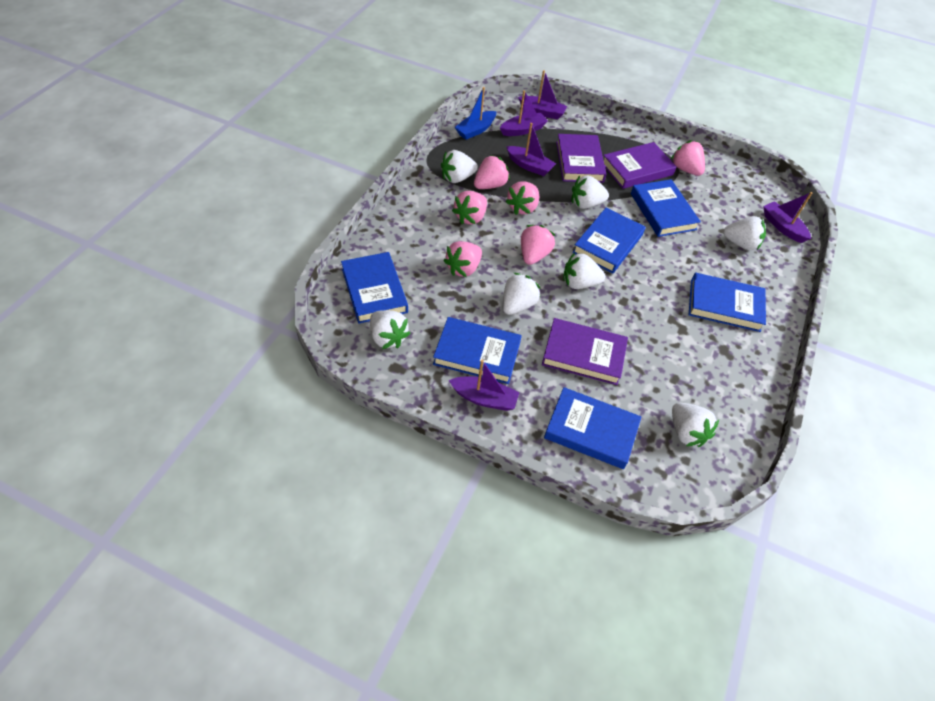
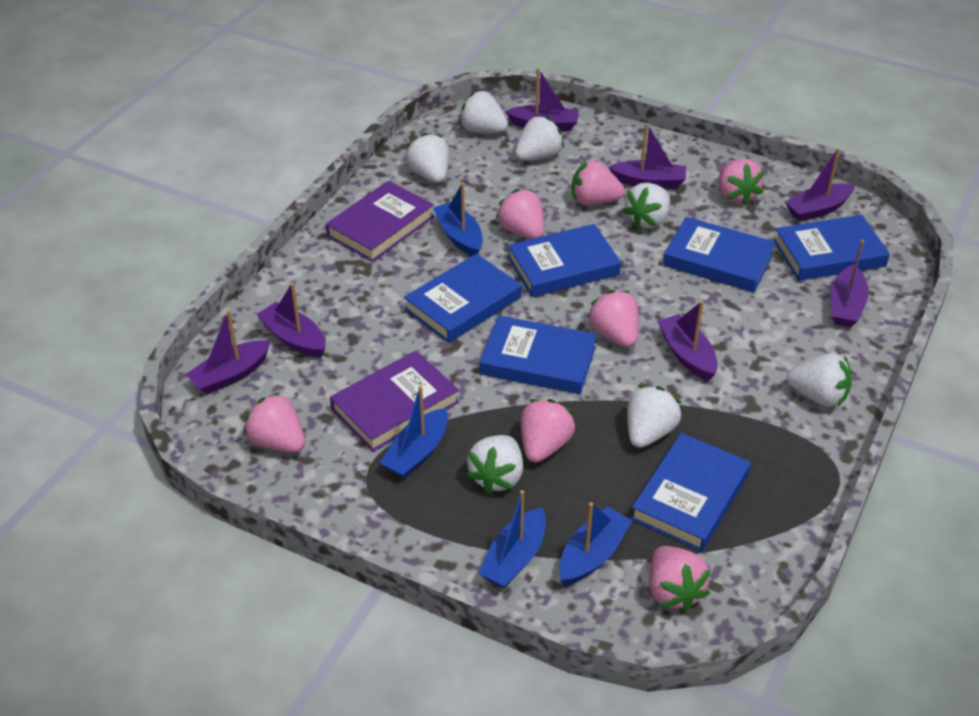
blue boat: 1 -> 4
pink strawberry: 6 -> 7
purple boat: 5 -> 7
purple book: 3 -> 2

